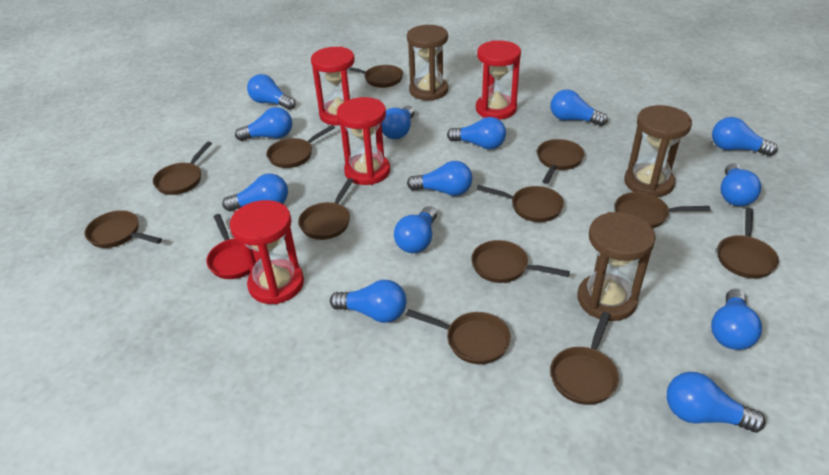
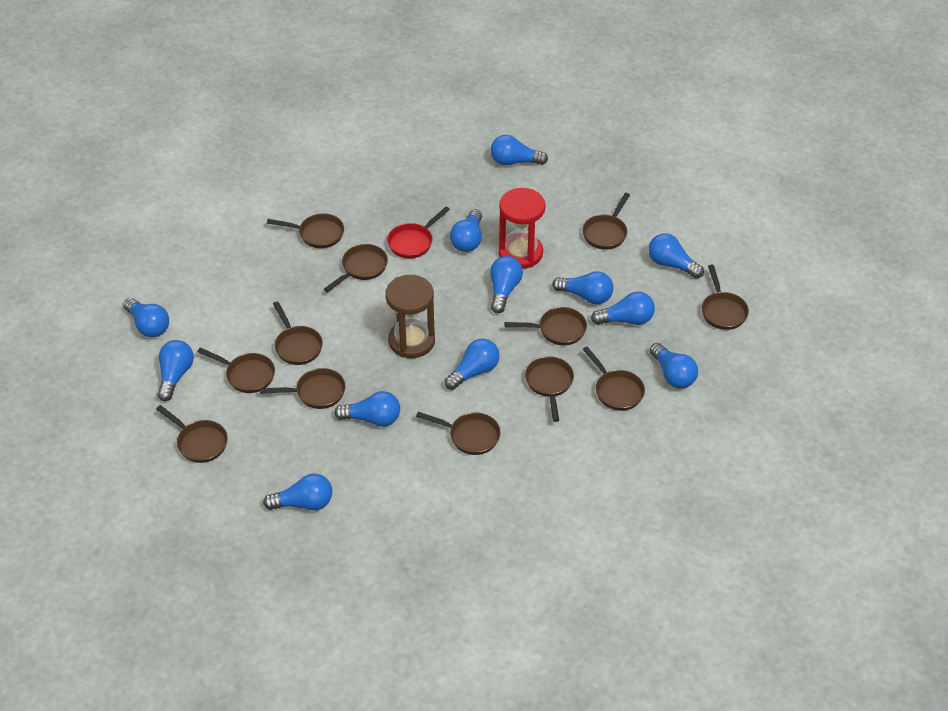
blue light bulb: 13 -> 12
brown hourglass: 3 -> 1
red hourglass: 4 -> 1

